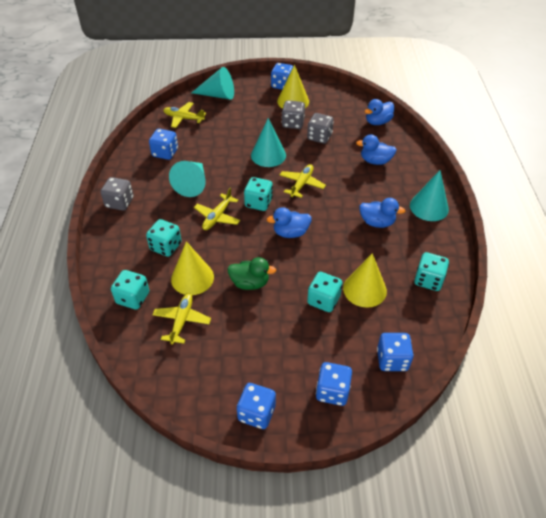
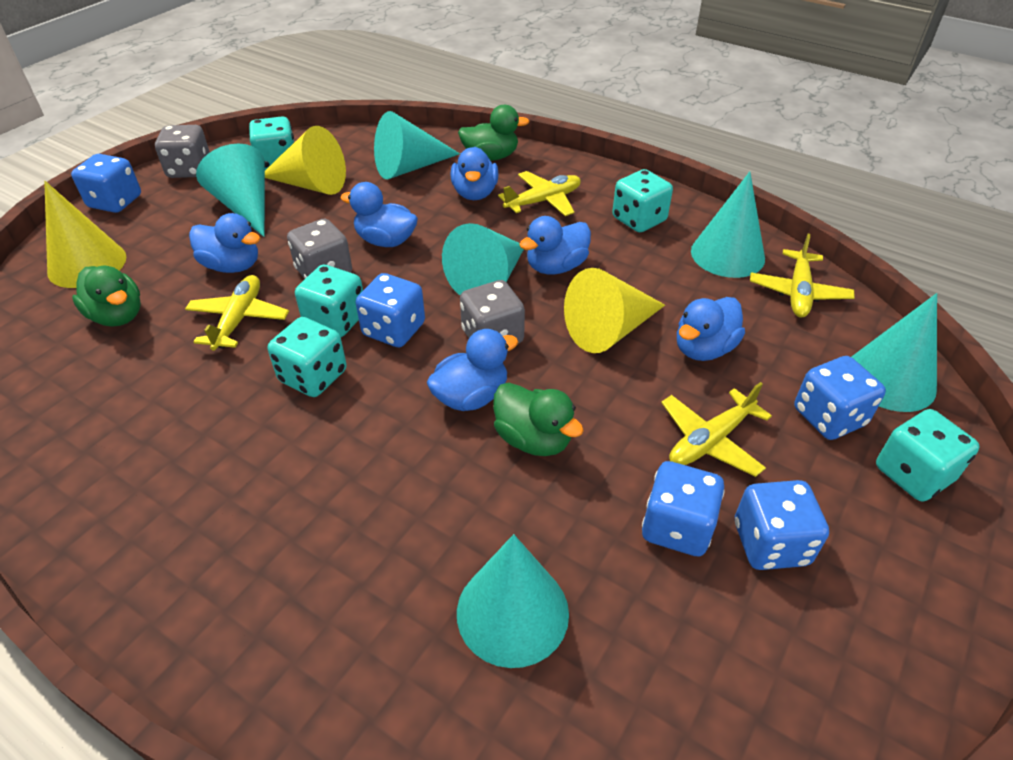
blue duck: 4 -> 6
green duck: 1 -> 3
turquoise cone: 4 -> 6

